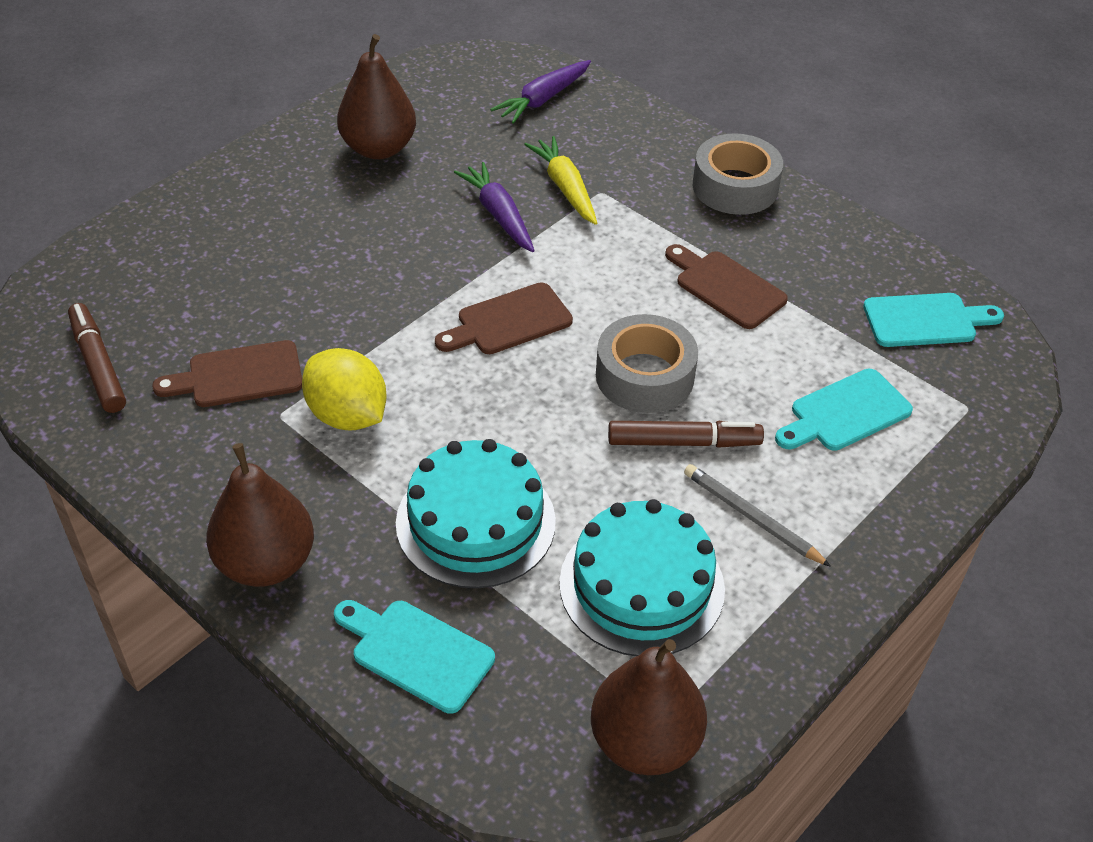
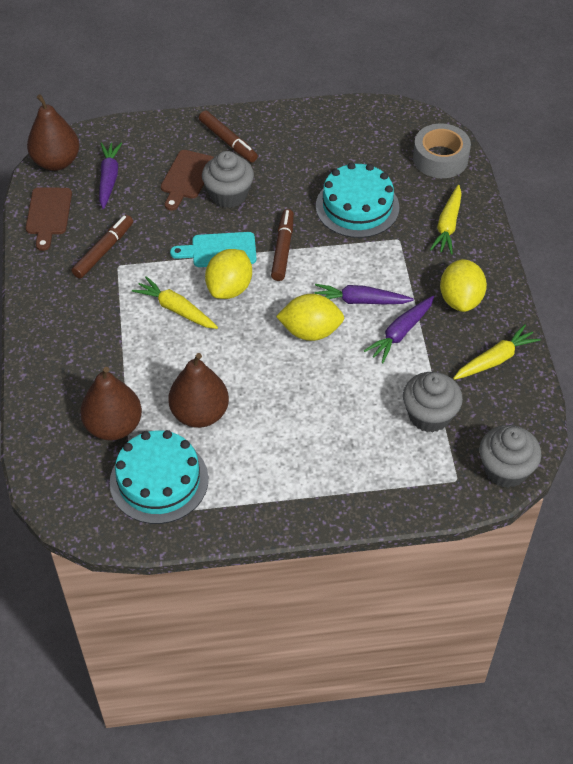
brown cutting board: 3 -> 2
brown marker: 2 -> 3
grey cupcake: 0 -> 3
grey pencil: 1 -> 0
grey tape: 2 -> 1
purple carrot: 2 -> 3
turquoise cutting board: 3 -> 1
yellow carrot: 1 -> 3
yellow lemon: 1 -> 3

